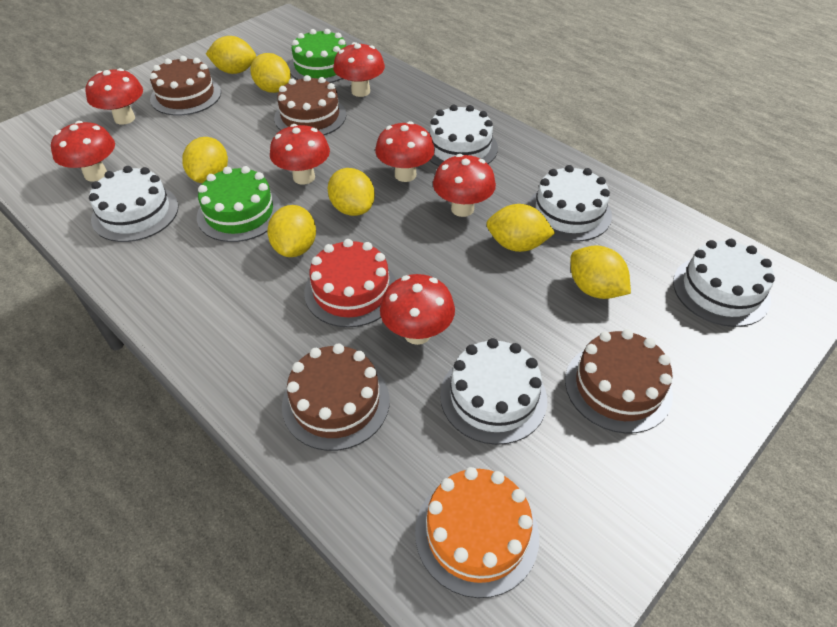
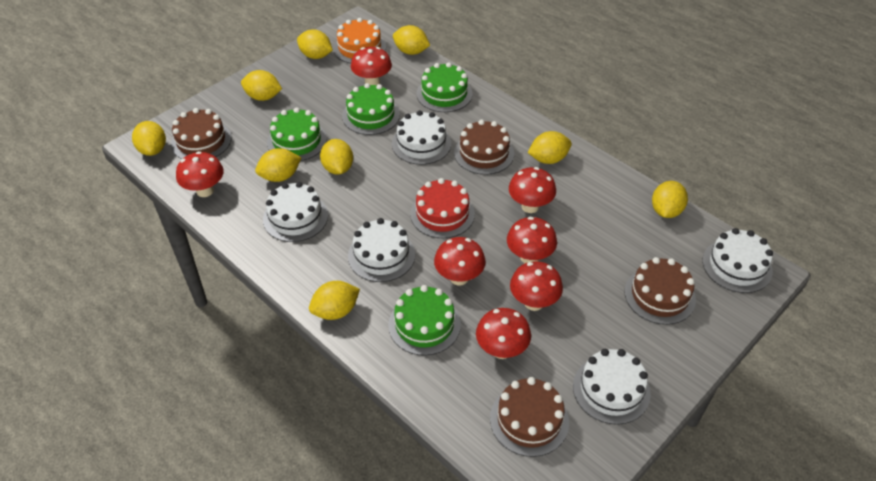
green cake: 2 -> 4
yellow lemon: 7 -> 9

